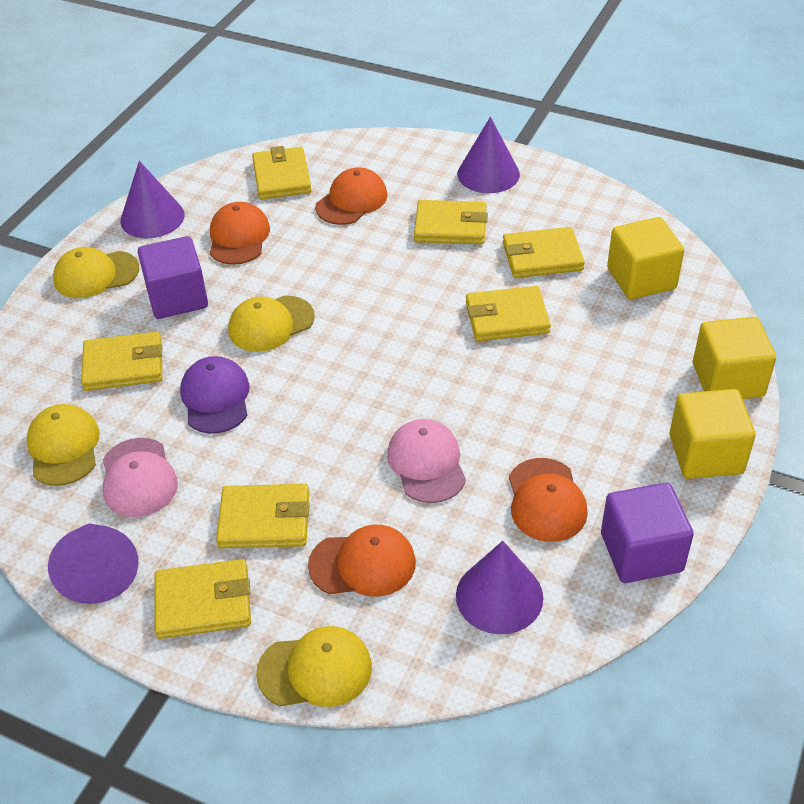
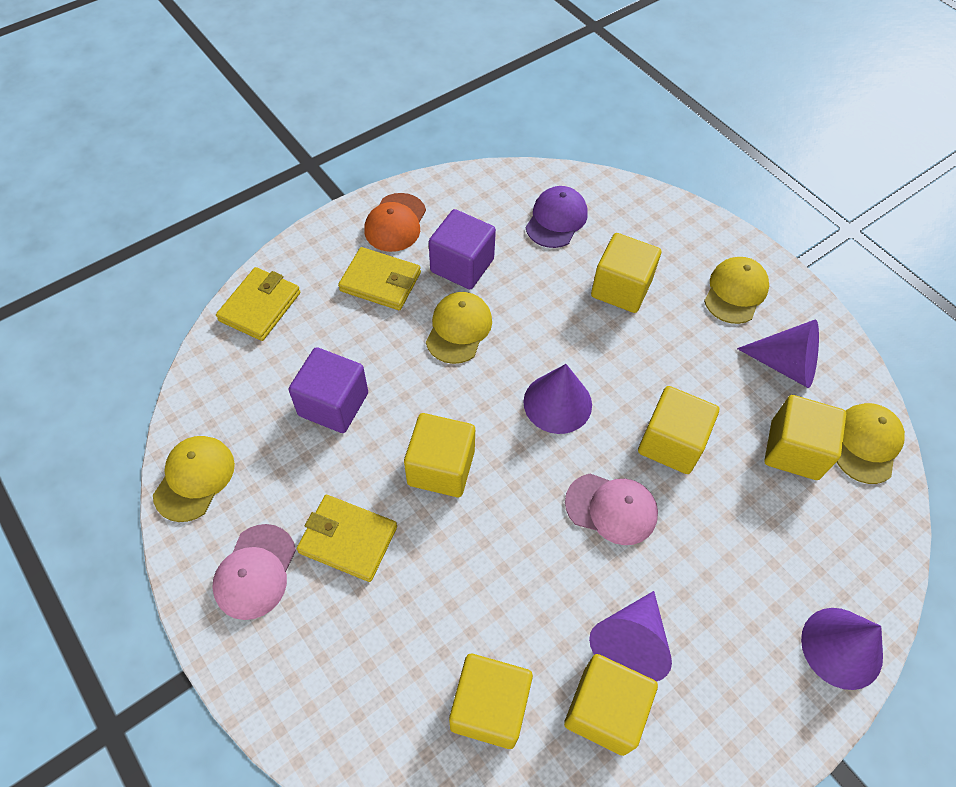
orange cap: 4 -> 1
yellow cube: 3 -> 6
yellow wallet: 7 -> 3

